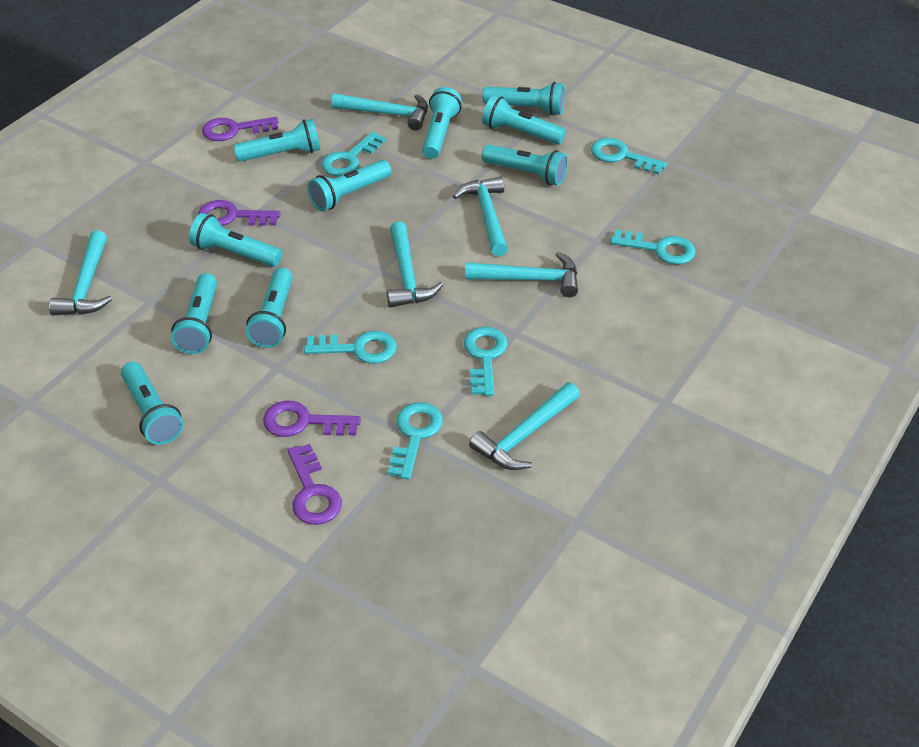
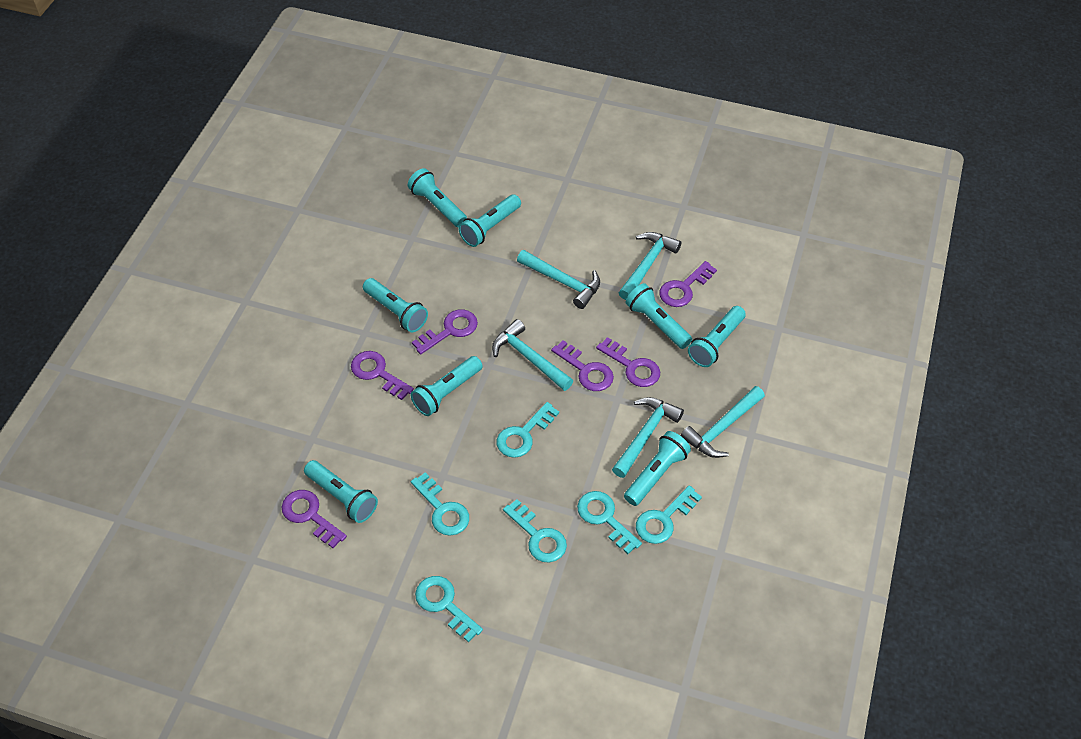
purple key: 4 -> 6
turquoise flashlight: 10 -> 8
turquoise hammer: 6 -> 5

